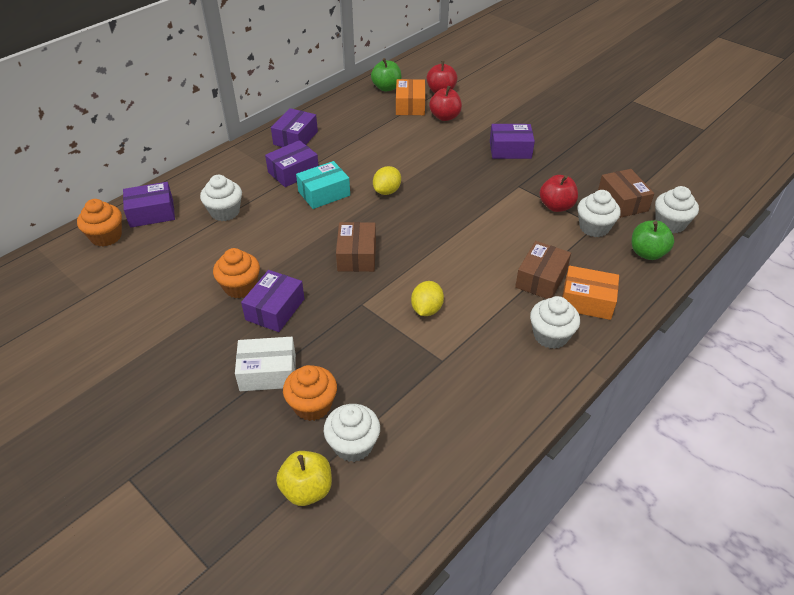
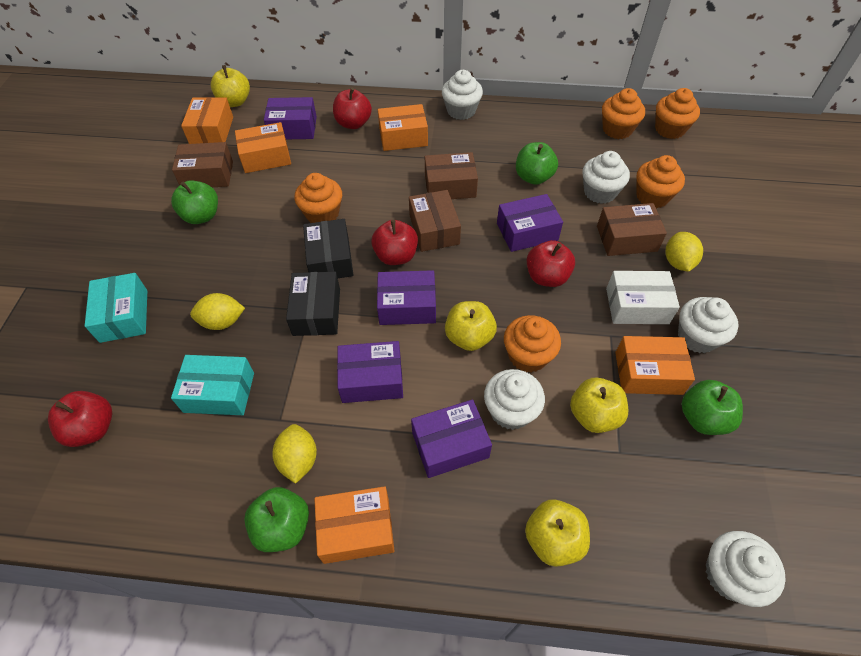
black box: 0 -> 2
brown box: 3 -> 4
green apple: 2 -> 4
orange box: 2 -> 5
orange cupcake: 3 -> 5
red apple: 3 -> 4
turquoise box: 1 -> 2
yellow apple: 1 -> 4
yellow lemon: 2 -> 3

